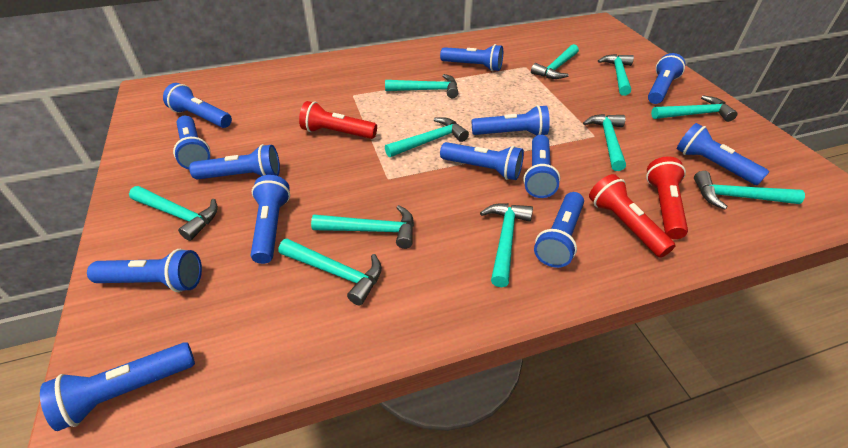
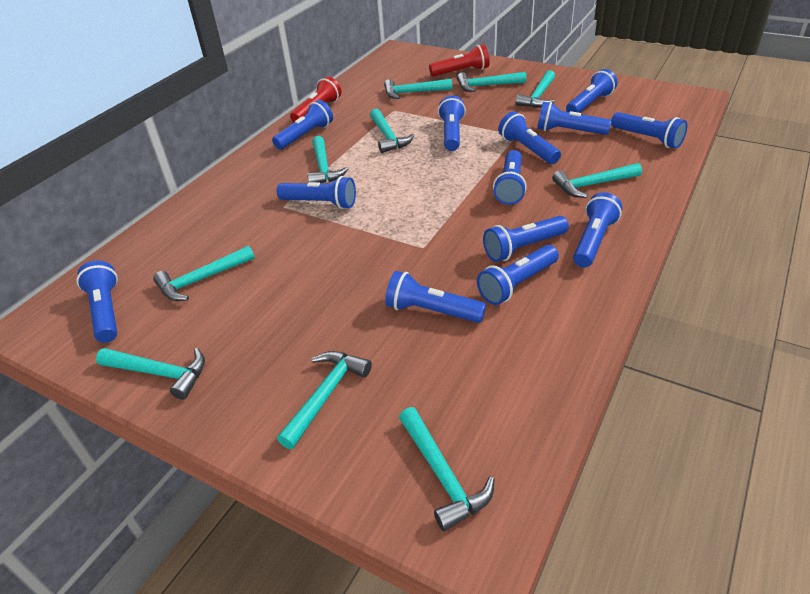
red flashlight: 3 -> 2
turquoise hammer: 11 -> 10

